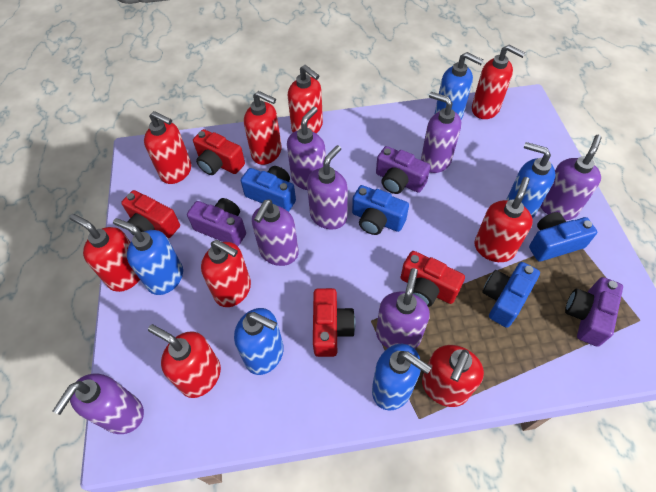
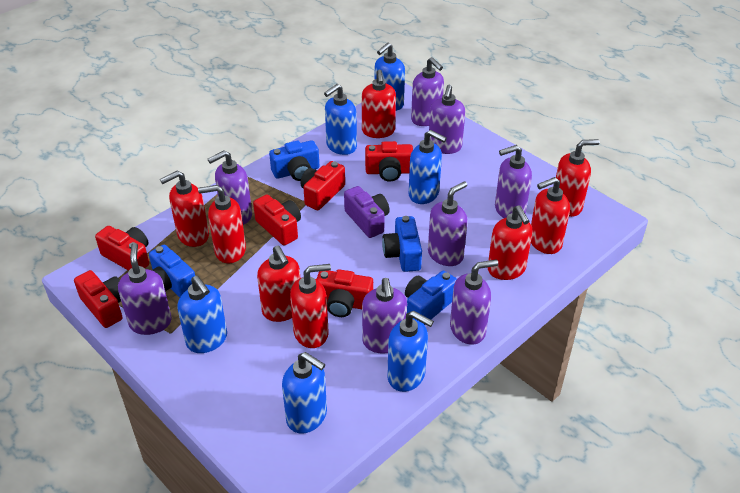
blue soap dispenser: 5 -> 6
purple camera: 3 -> 1
purple soap dispenser: 7 -> 8
red camera: 4 -> 6
red soap dispenser: 9 -> 8

